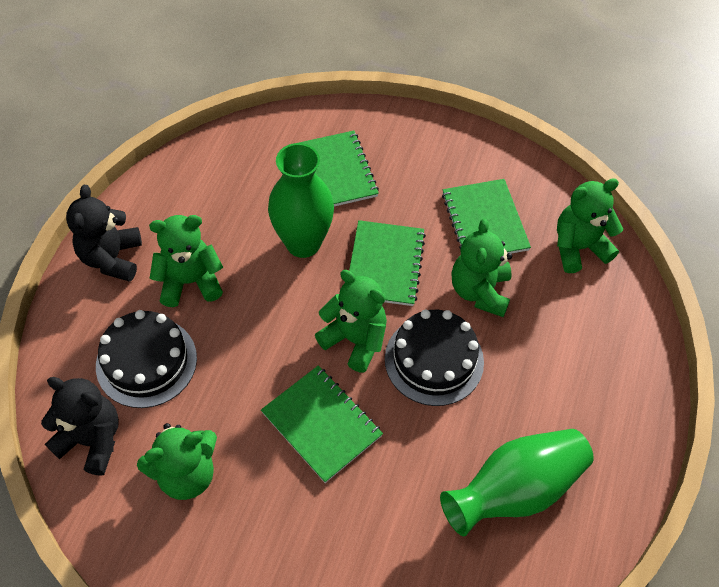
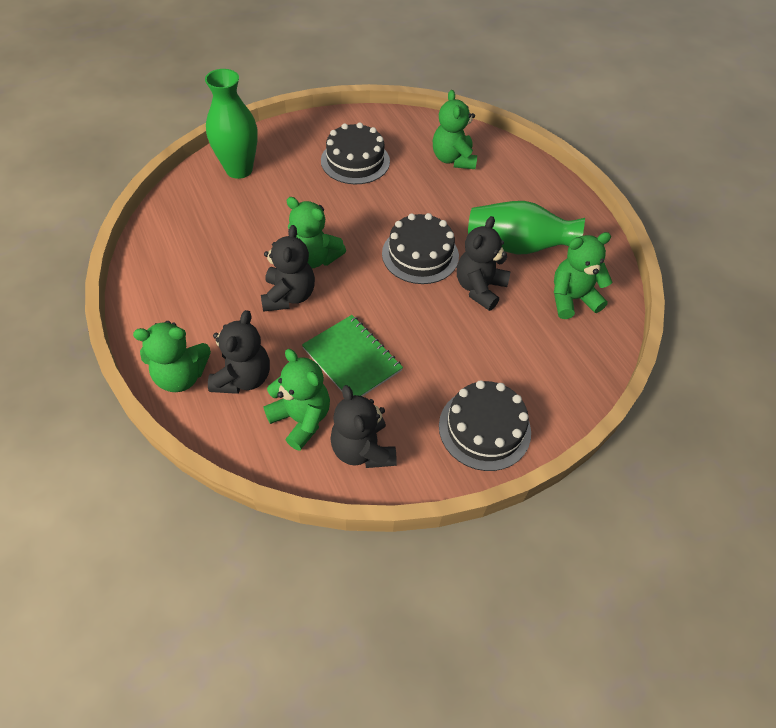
black cake: 2 -> 3
black teddy bear: 2 -> 4
green notebook: 4 -> 1

